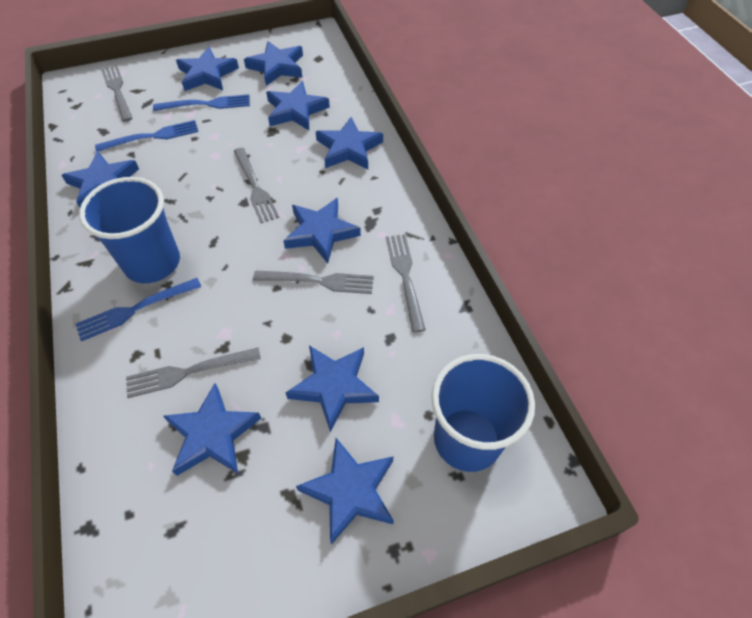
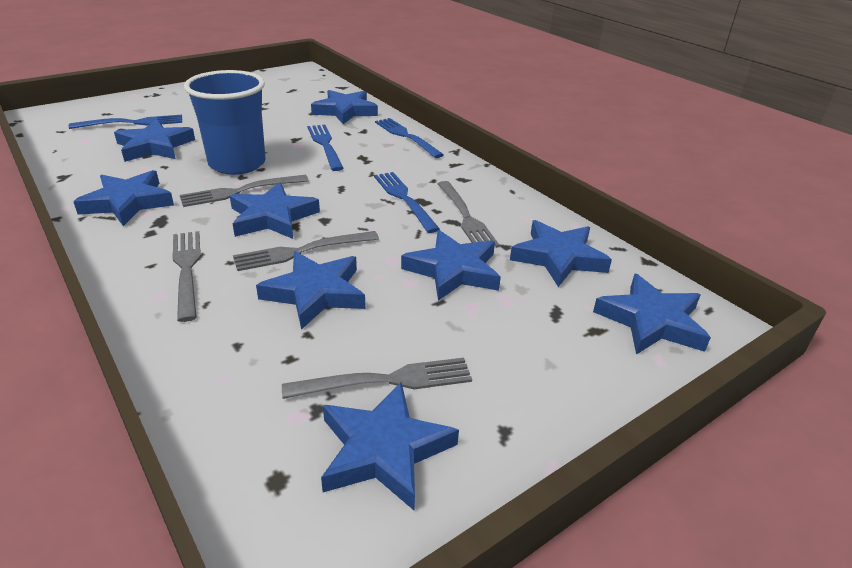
blue cup: 2 -> 1
blue fork: 3 -> 4

